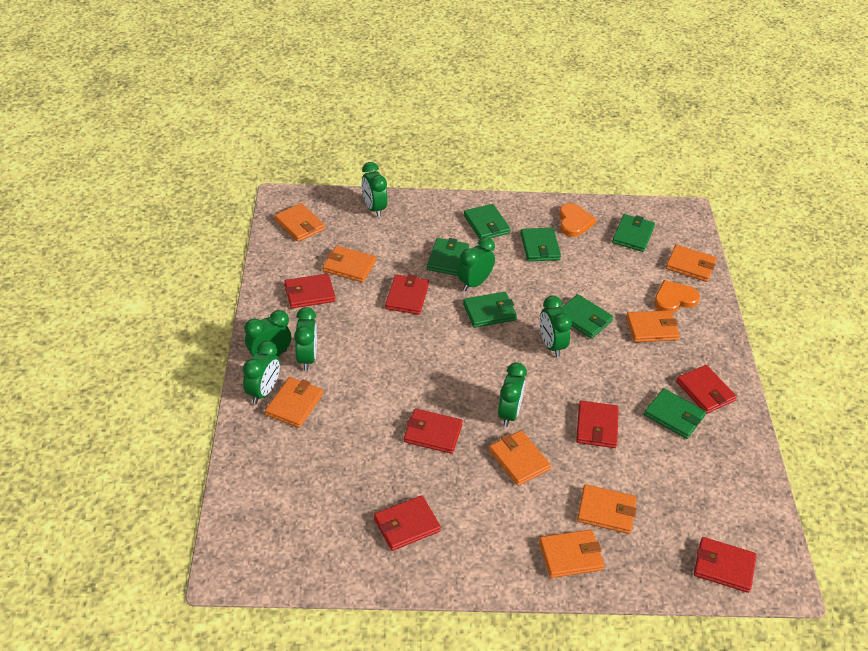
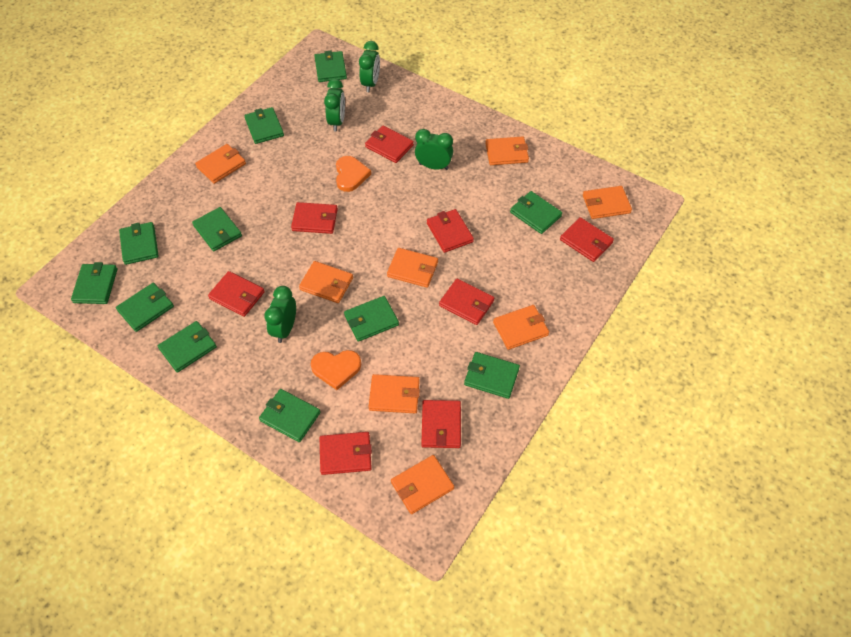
green clock: 7 -> 4
green wallet: 7 -> 11
red wallet: 7 -> 8

